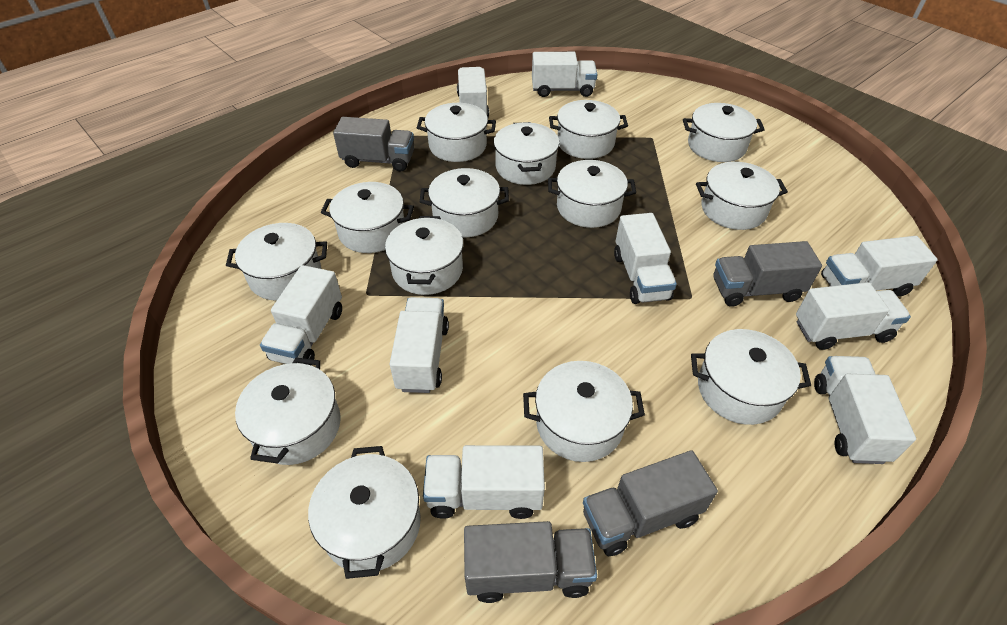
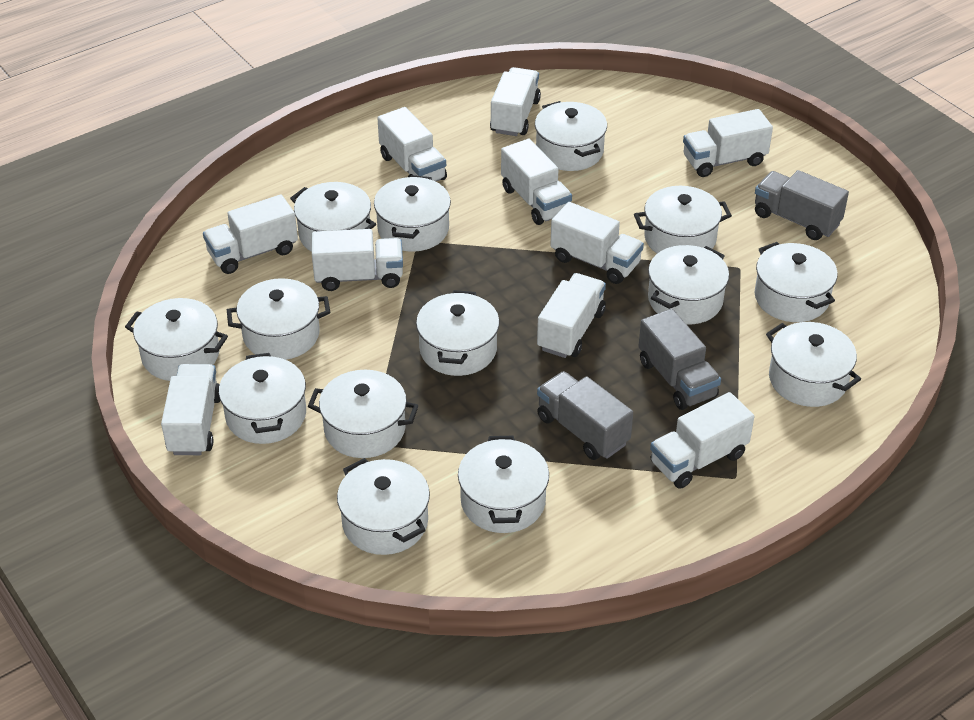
grey truck: 4 -> 3
white truck: 9 -> 10

